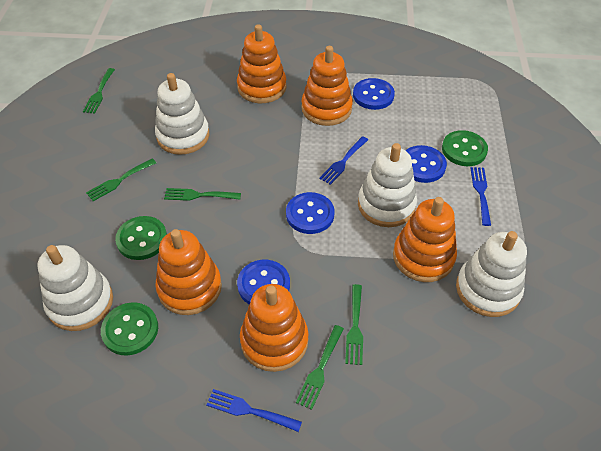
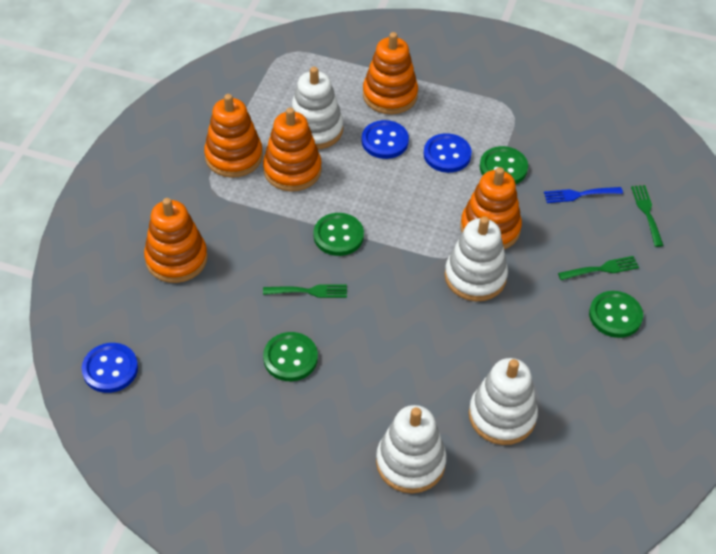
blue button: 4 -> 3
blue fork: 3 -> 1
green button: 3 -> 4
green fork: 5 -> 3

